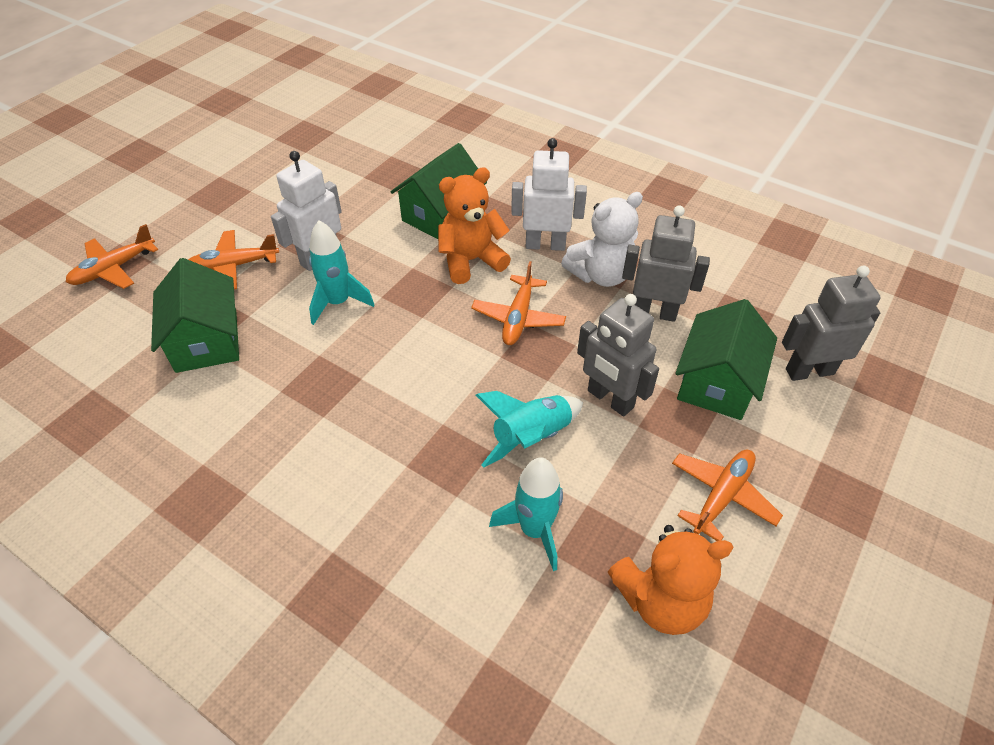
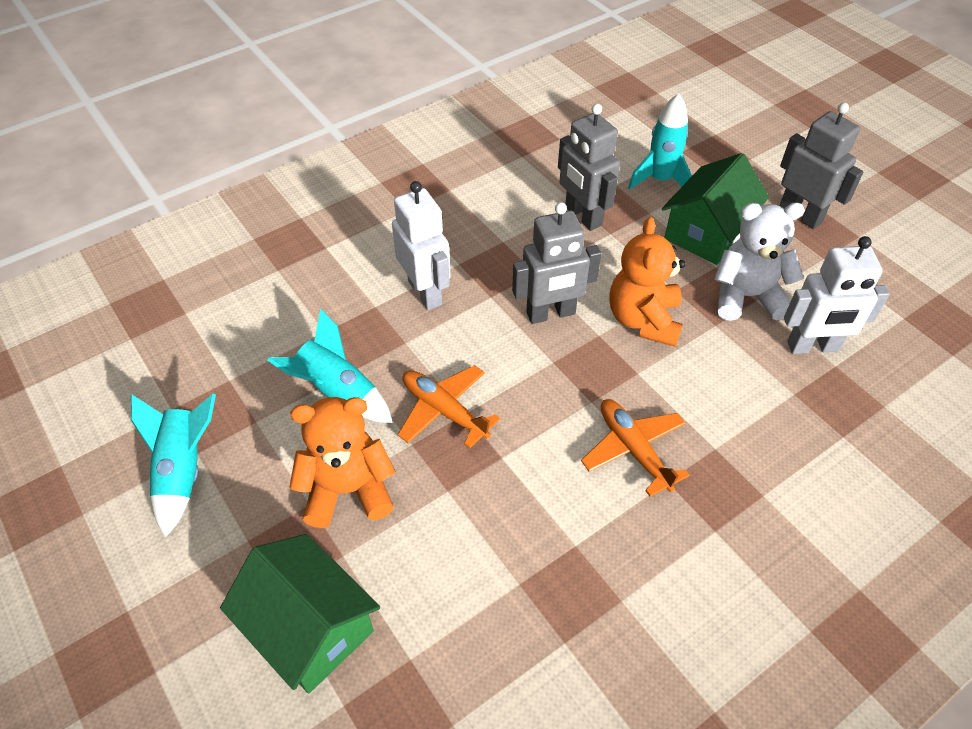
green house: 3 -> 2
orange plane: 4 -> 2

